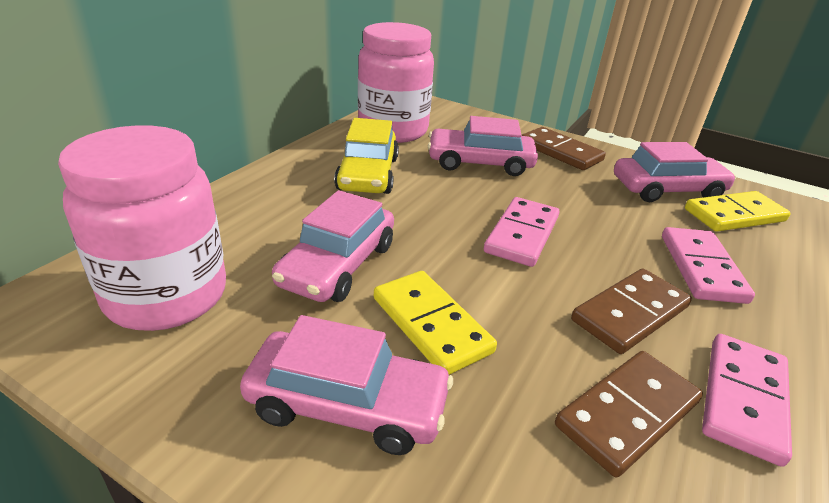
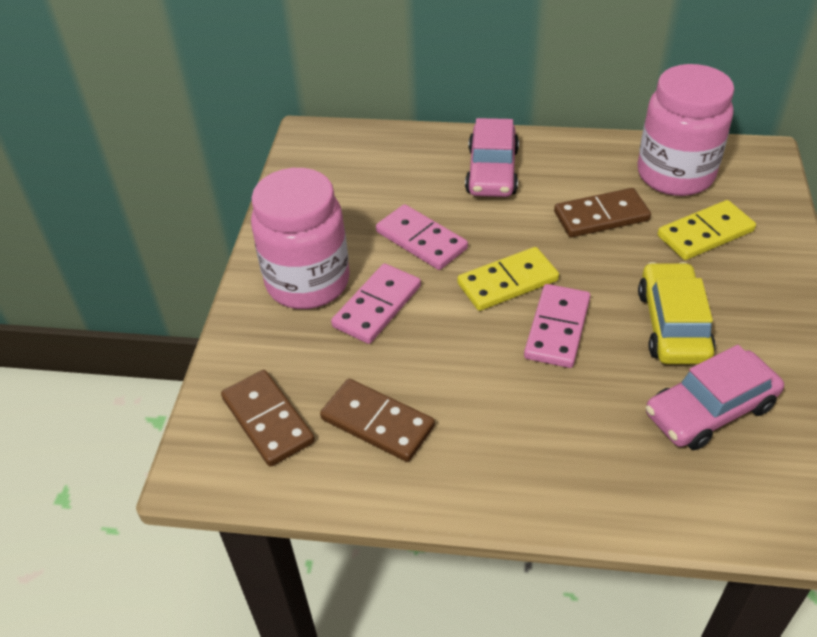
pink car: 4 -> 2

